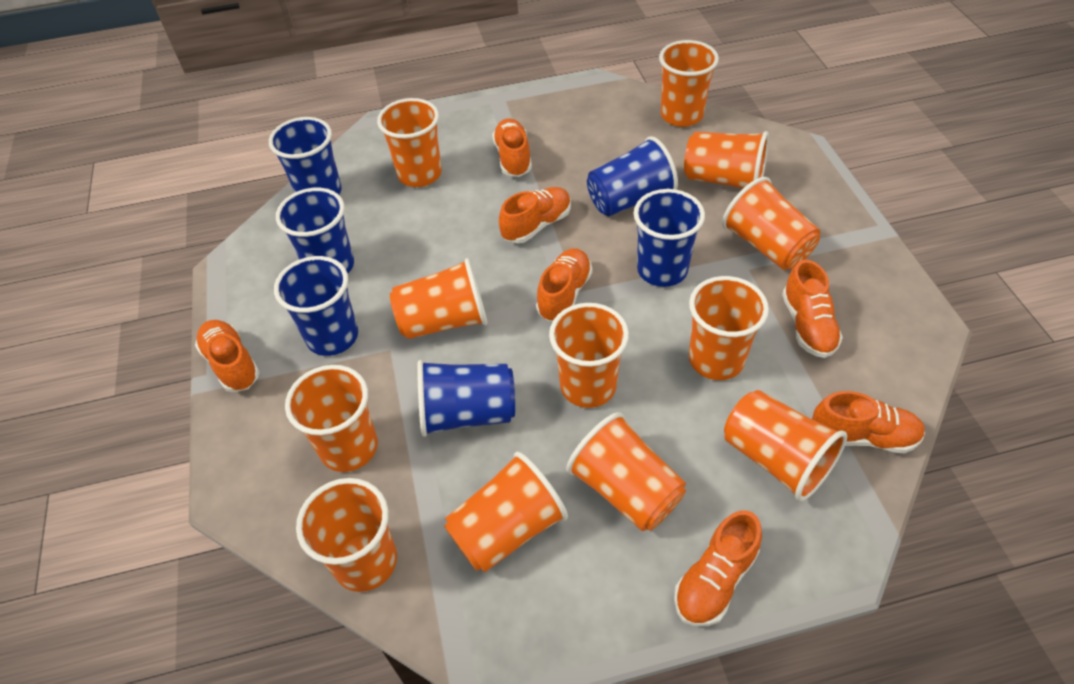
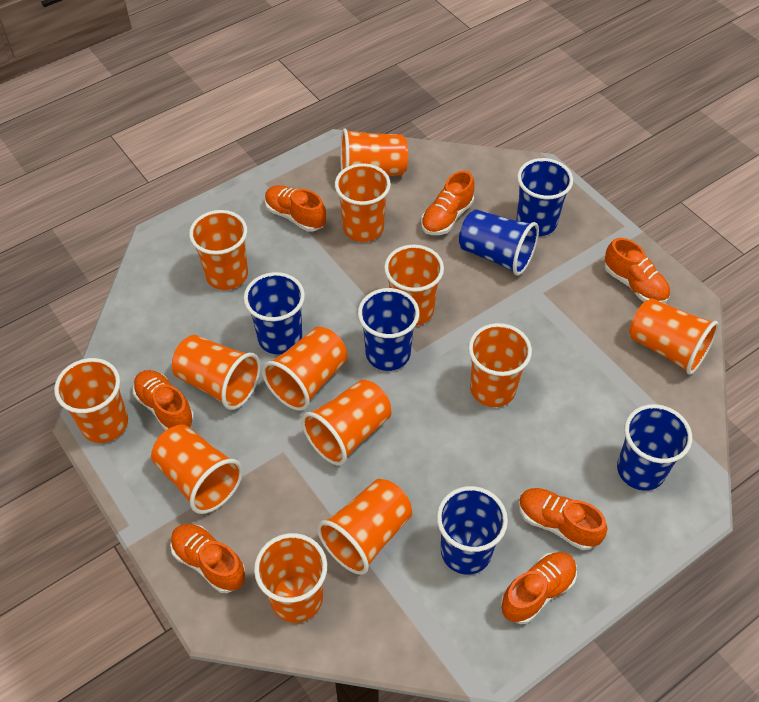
orange cup: 12 -> 13

